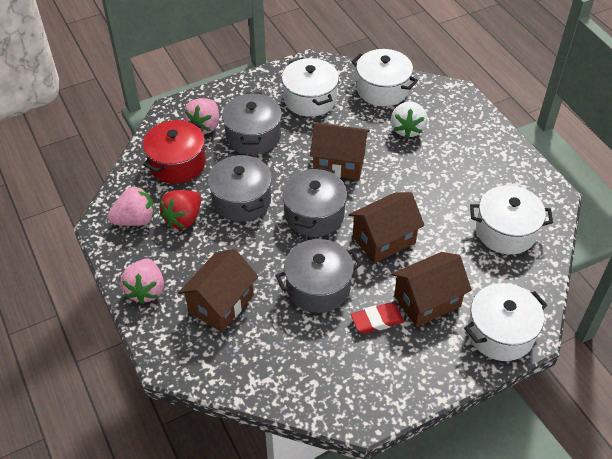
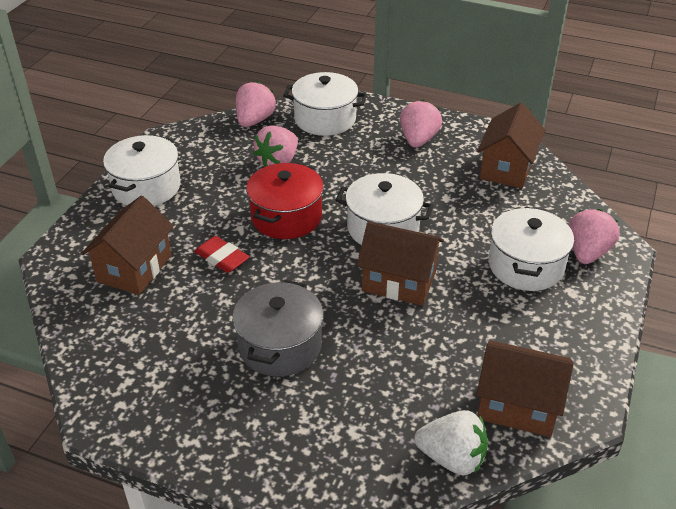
grey pot: 4 -> 1
pink strawberry: 3 -> 4
red strawberry: 1 -> 0

